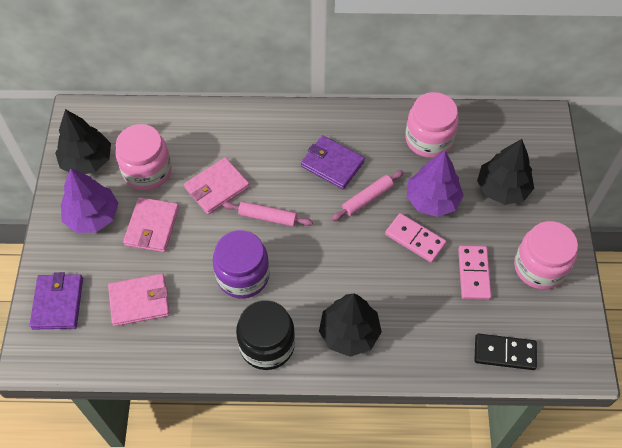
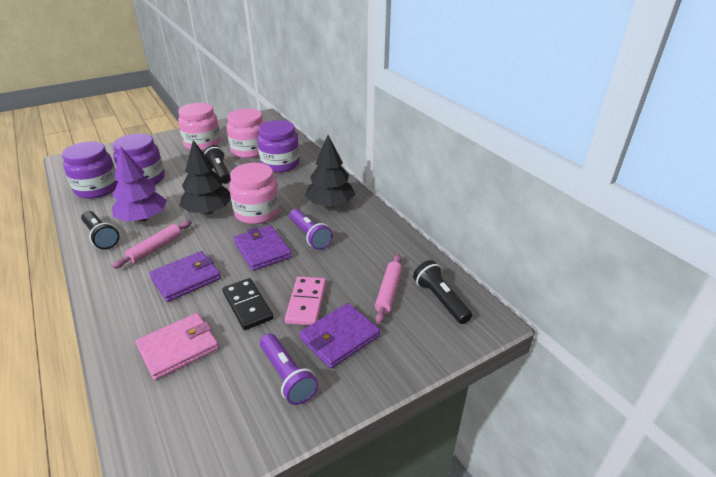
black flashlight: 0 -> 3
black jar: 1 -> 0
black tree: 3 -> 2
pink domino: 2 -> 1
pink wallet: 3 -> 1
purple flashlight: 0 -> 2
purple jar: 1 -> 3
purple tree: 2 -> 1
purple wallet: 2 -> 3

